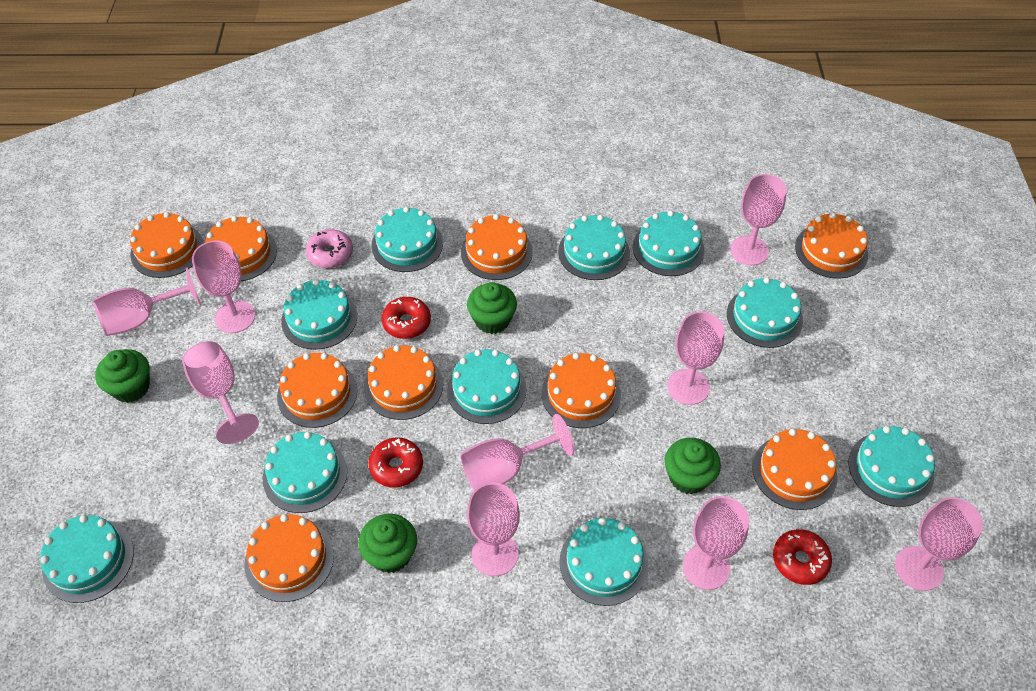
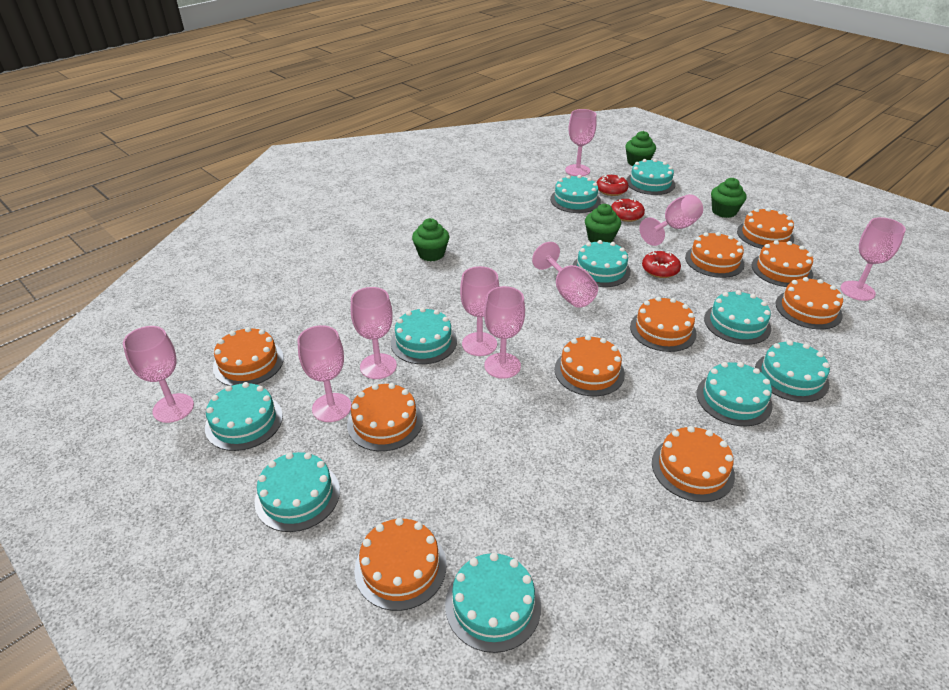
orange cake: 9 -> 10
pink donut: 1 -> 0

